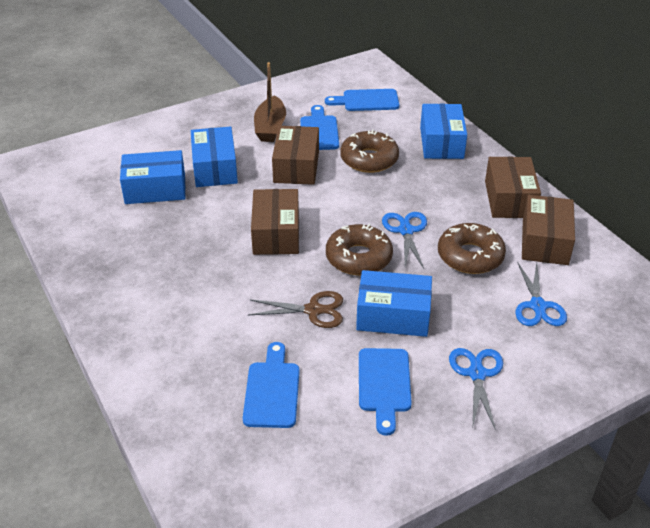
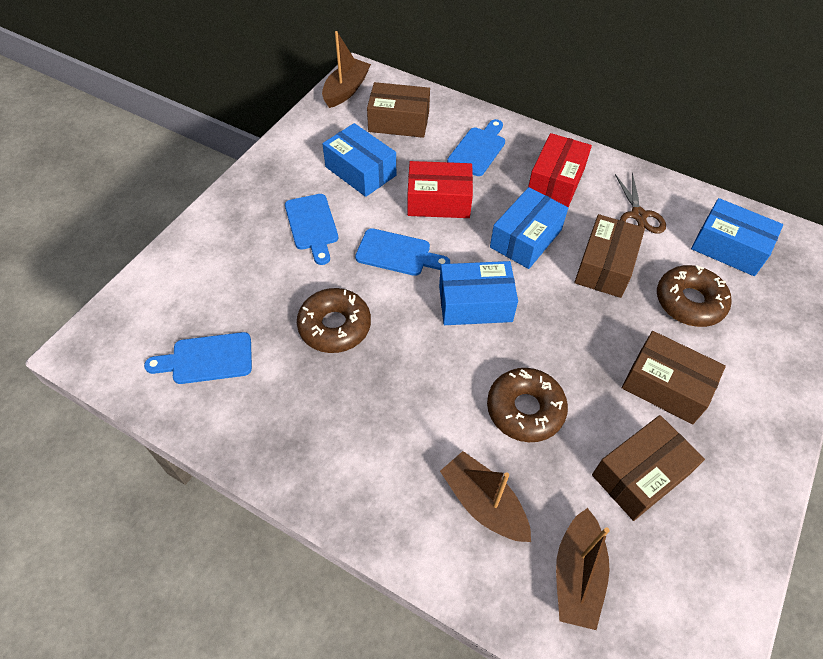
blue scissors: 3 -> 0
brown boat: 1 -> 3
red box: 0 -> 2

